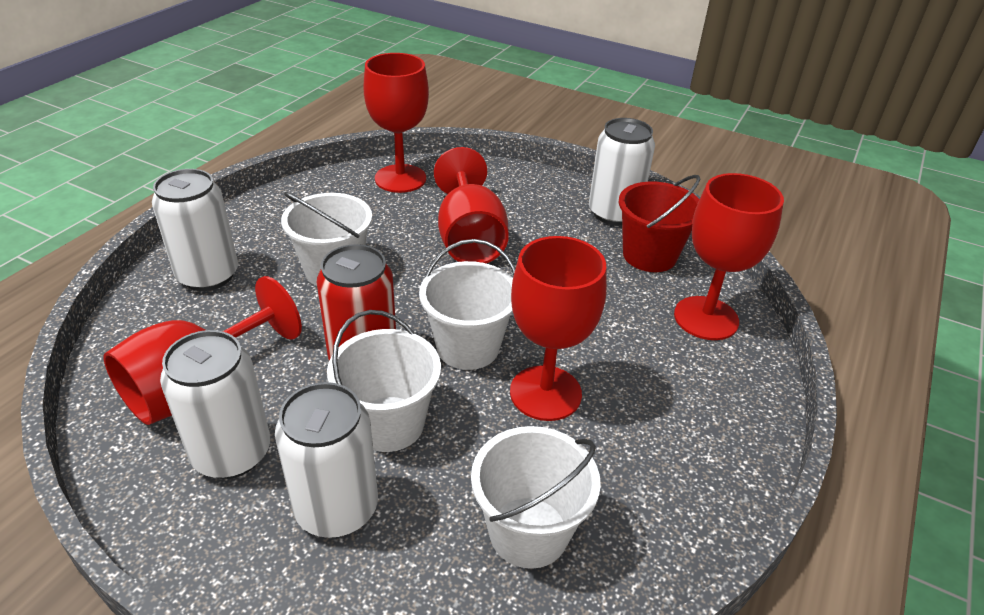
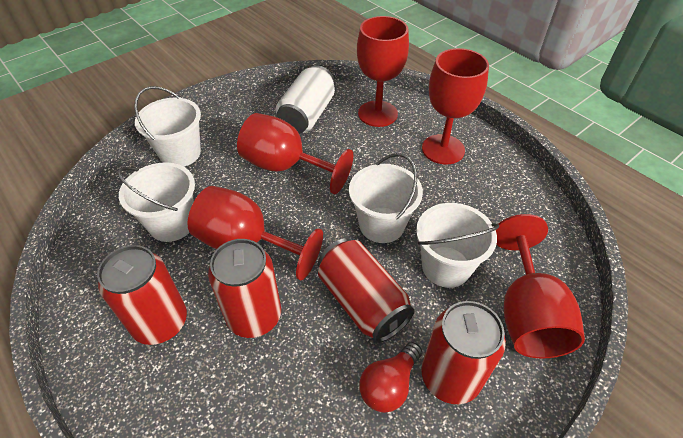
red bucket: 1 -> 0
red can: 1 -> 4
red light bulb: 0 -> 1
white can: 4 -> 1

